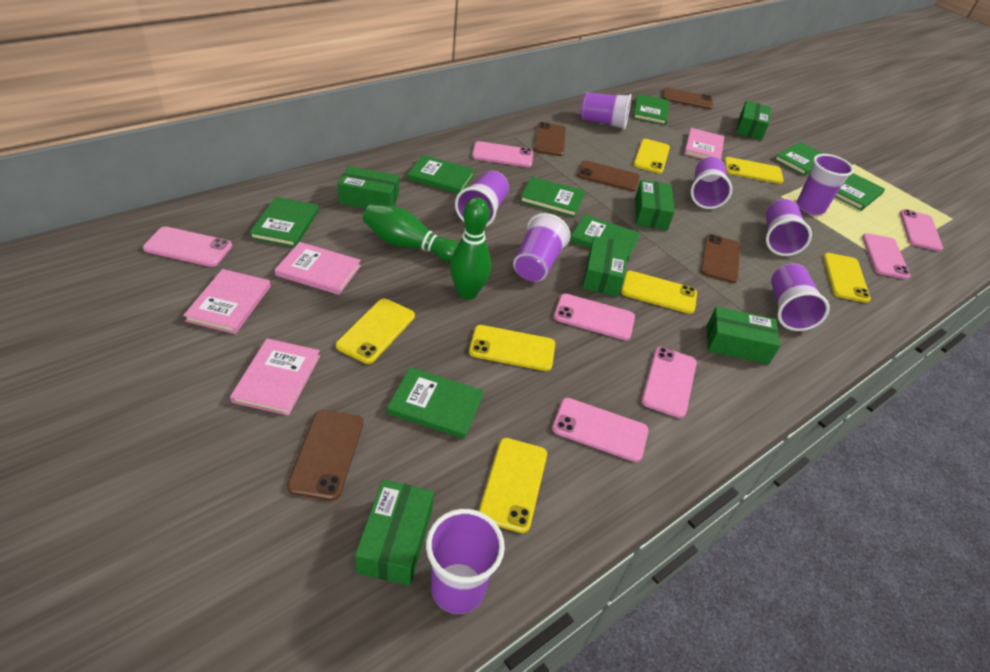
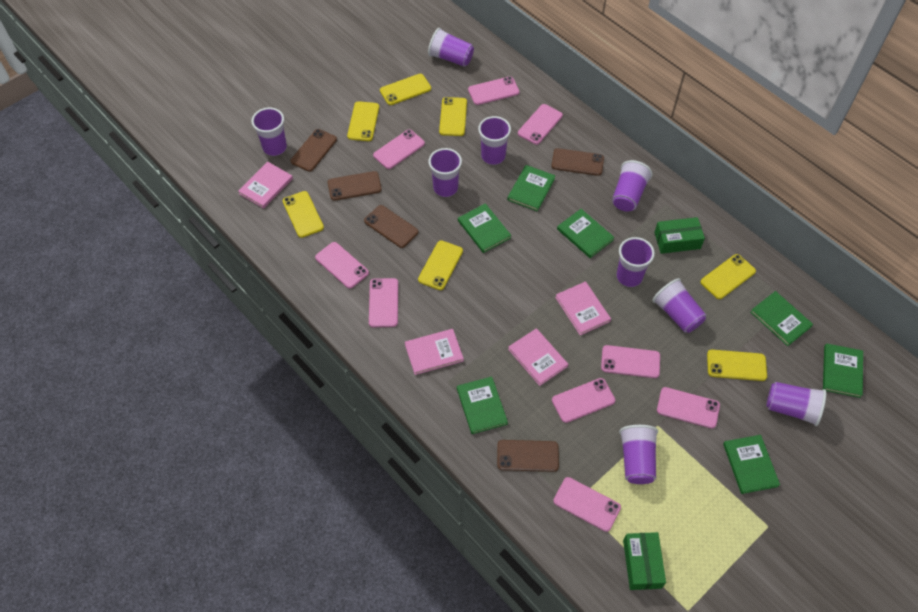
green book: 8 -> 7
green bowling pin: 2 -> 0
green box: 6 -> 2
pink phone: 7 -> 9
purple cup: 8 -> 9

